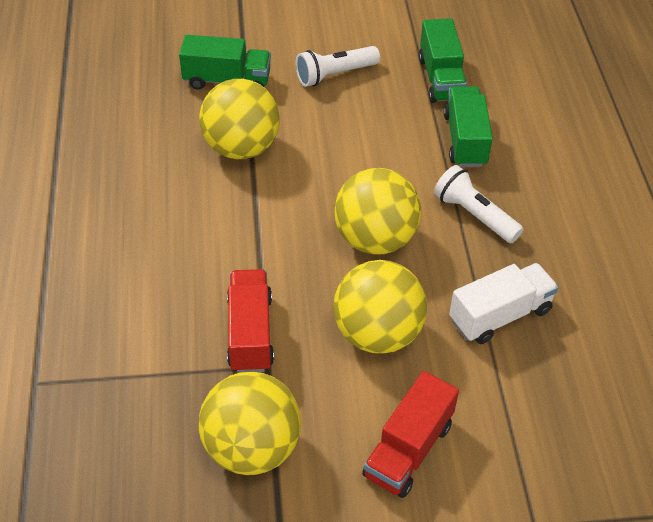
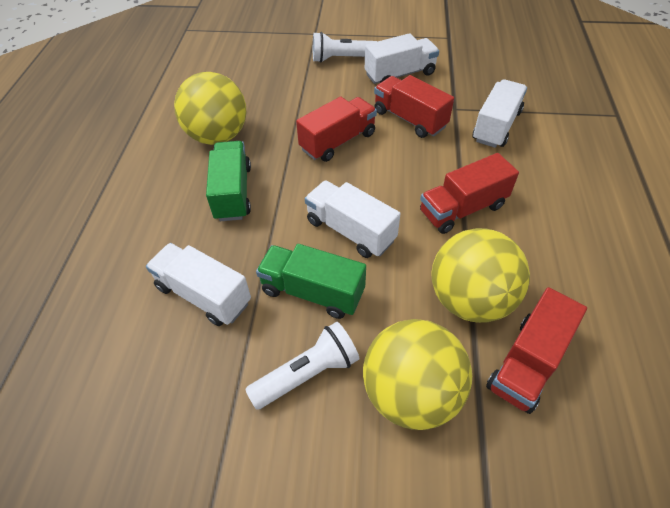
green truck: 3 -> 2
red truck: 2 -> 4
white truck: 1 -> 4
yellow ball: 4 -> 3

